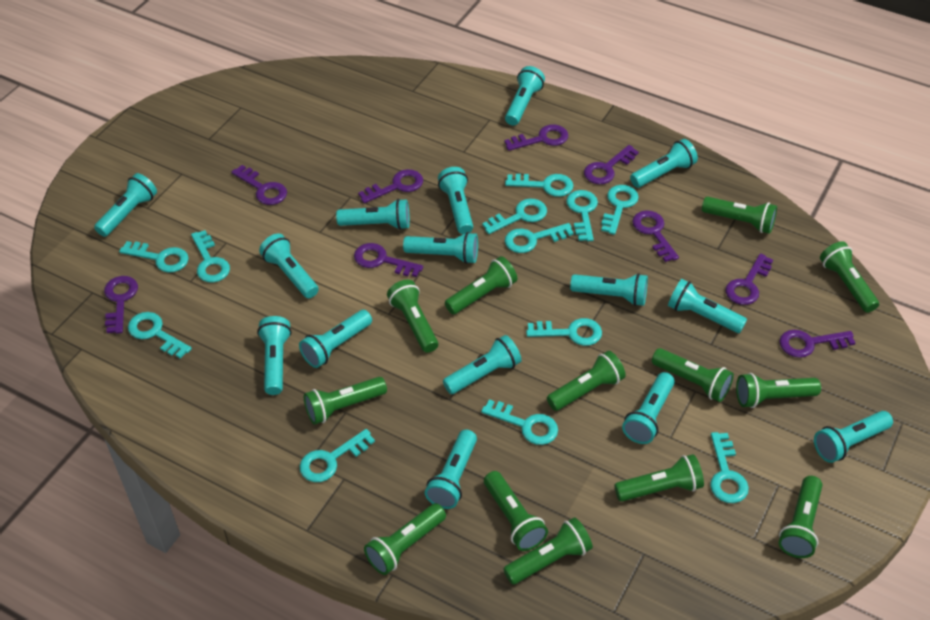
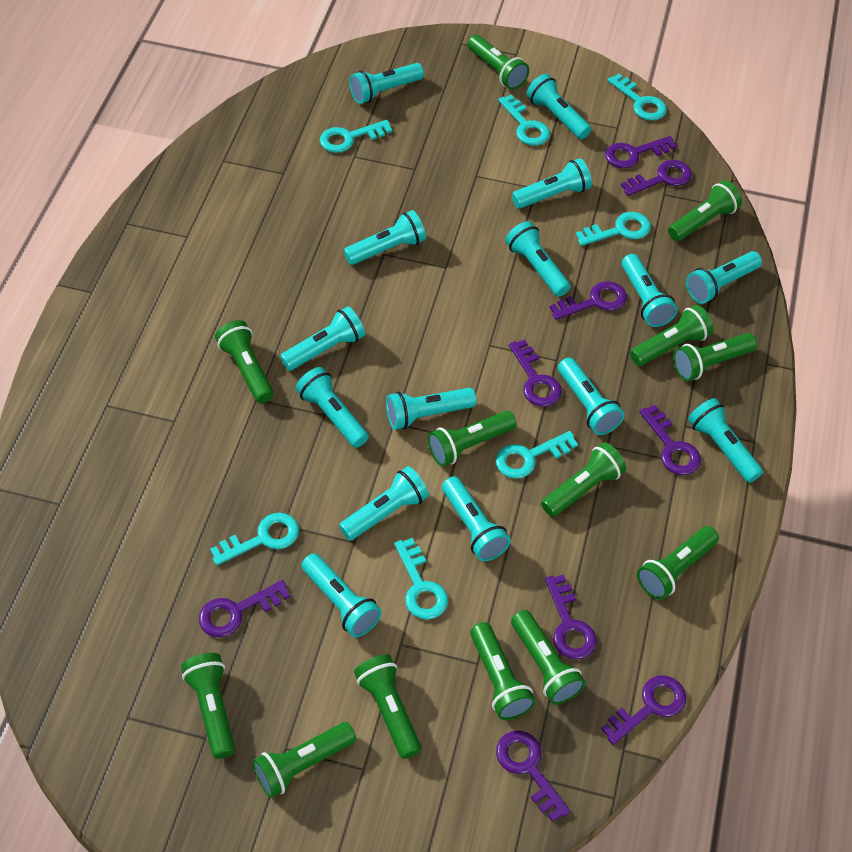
turquoise key: 12 -> 7

